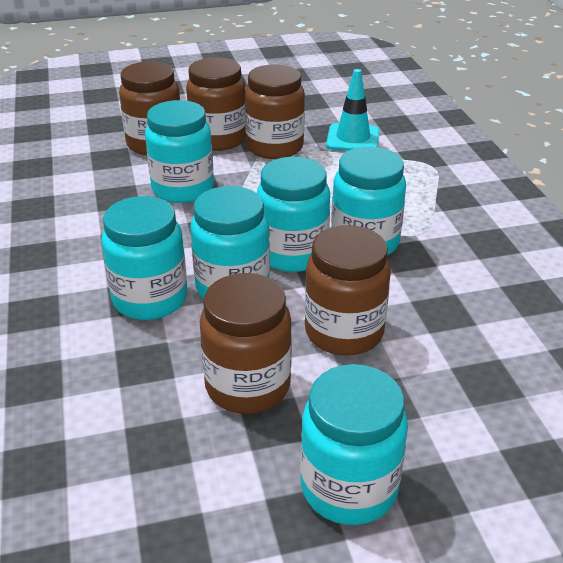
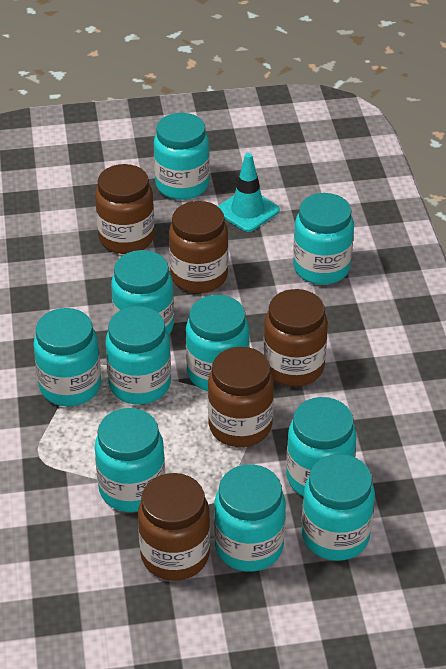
turquoise jar: 6 -> 10

